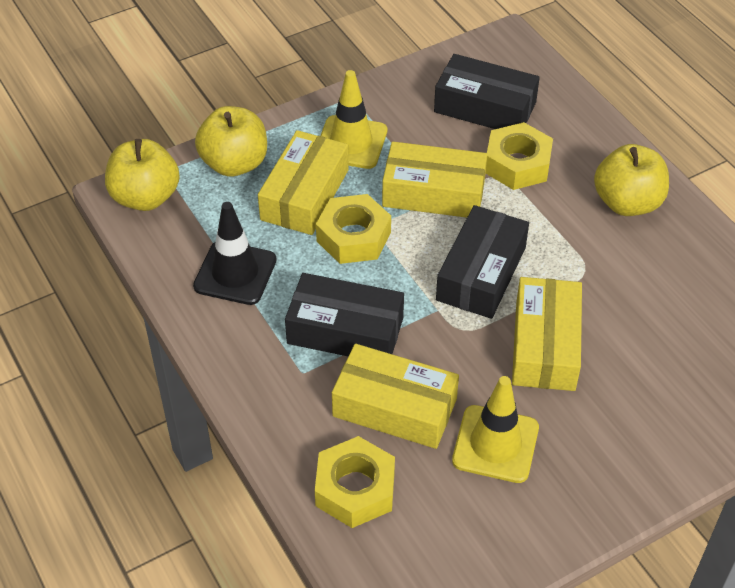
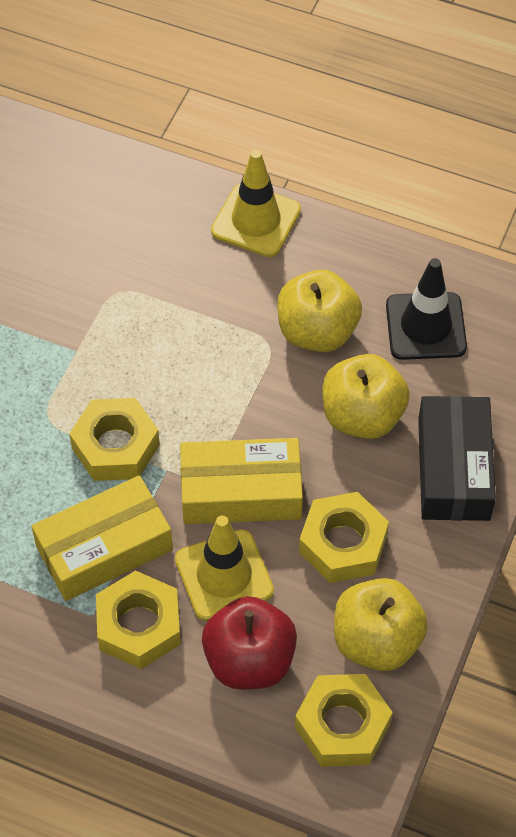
black box: 3 -> 1
red apple: 0 -> 1
yellow box: 4 -> 2
yellow nut: 3 -> 4

